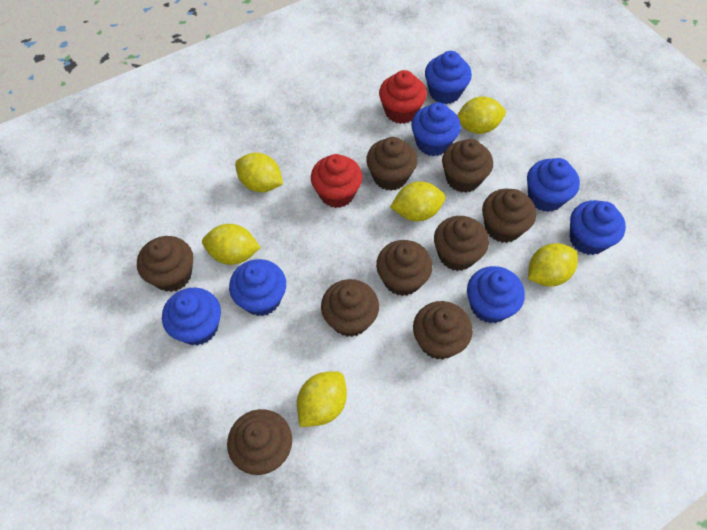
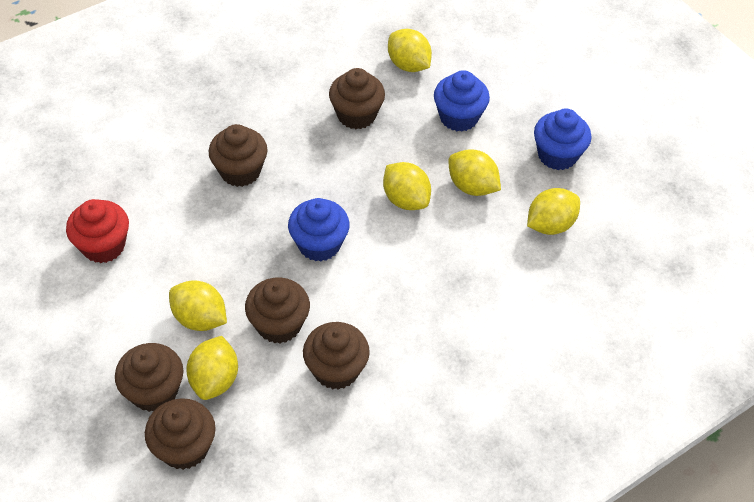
blue cupcake: 7 -> 3
brown cupcake: 9 -> 6
red cupcake: 2 -> 1

